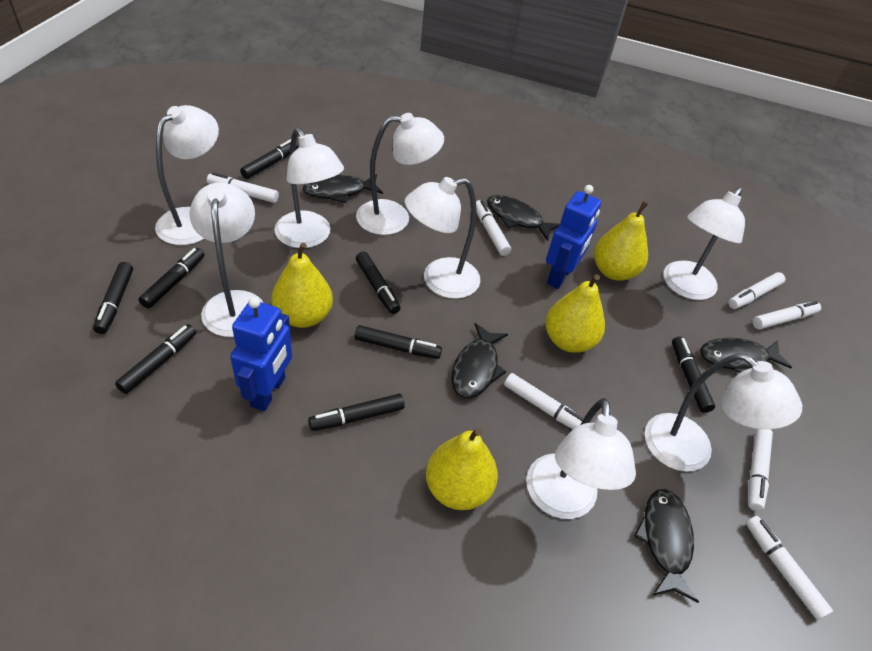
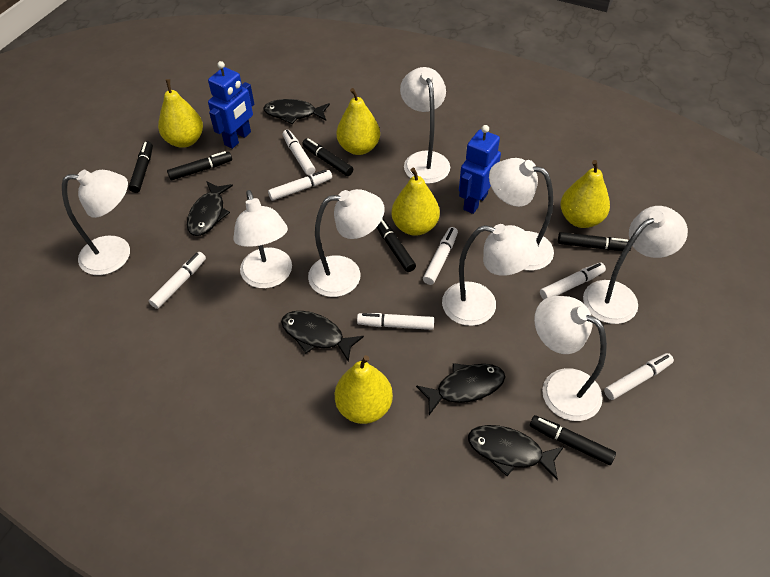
black marker: 8 -> 6
yellow pear: 4 -> 5

